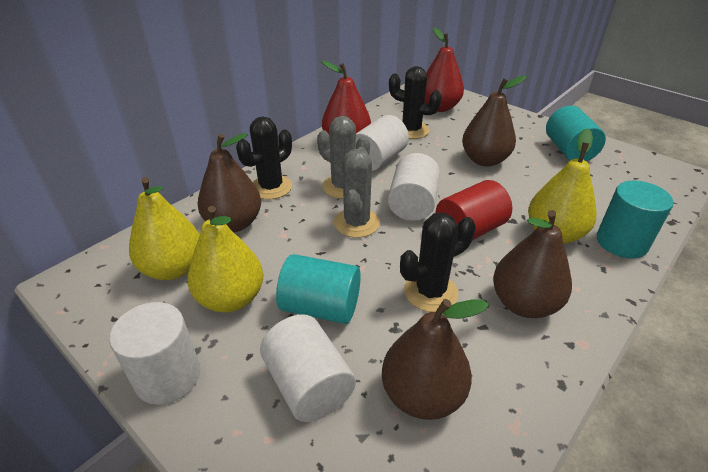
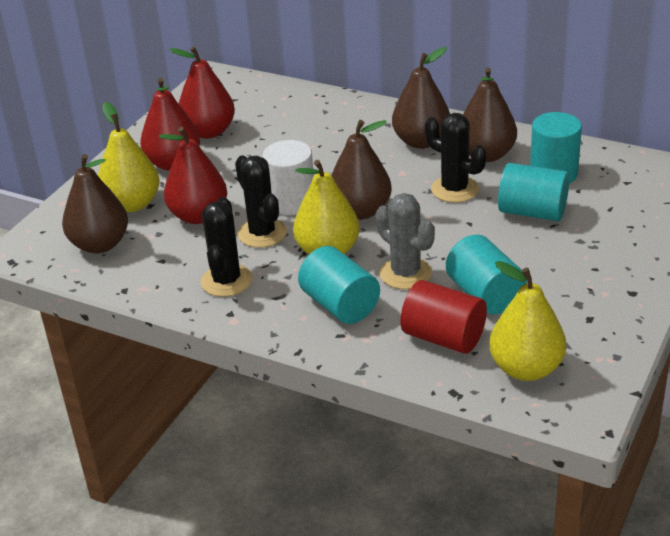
grey cactus: 2 -> 1
red pear: 2 -> 3
turquoise cylinder: 3 -> 4
white cylinder: 4 -> 1

